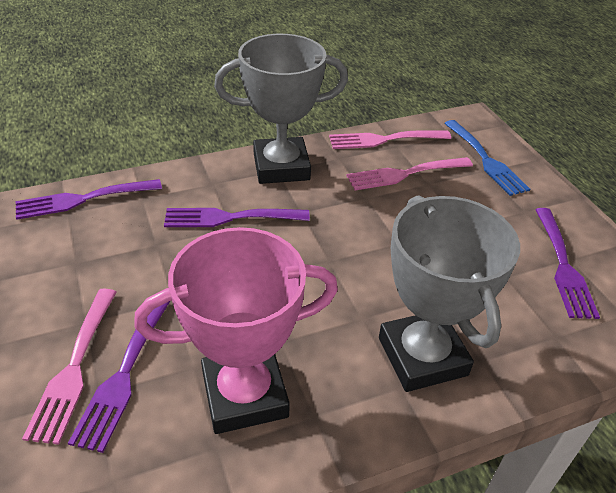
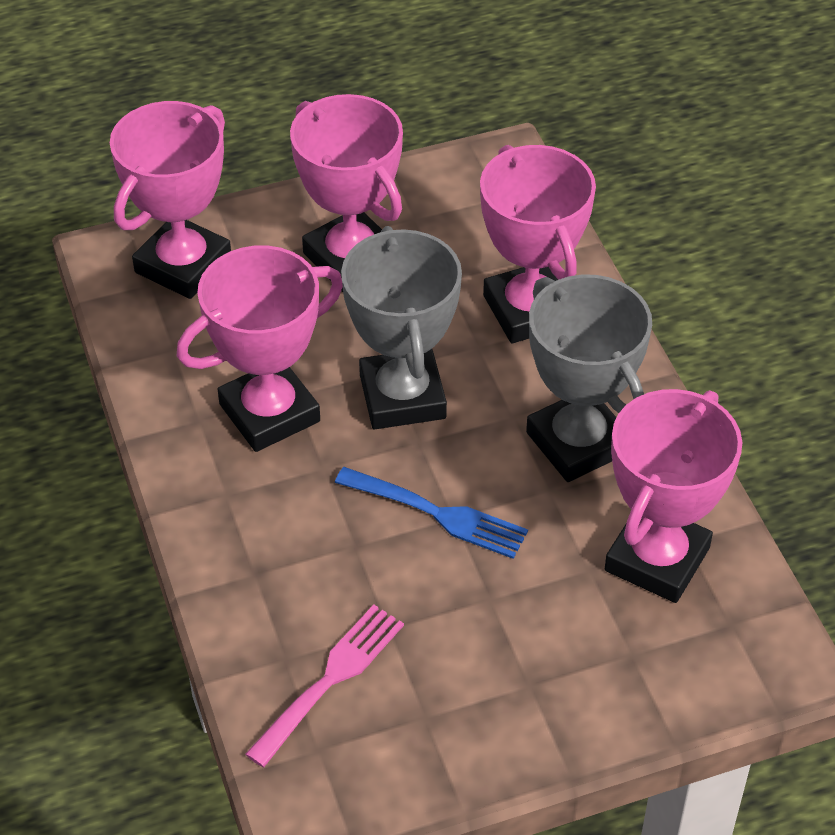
pink fork: 3 -> 1
pink trophy: 1 -> 5
purple fork: 4 -> 0

